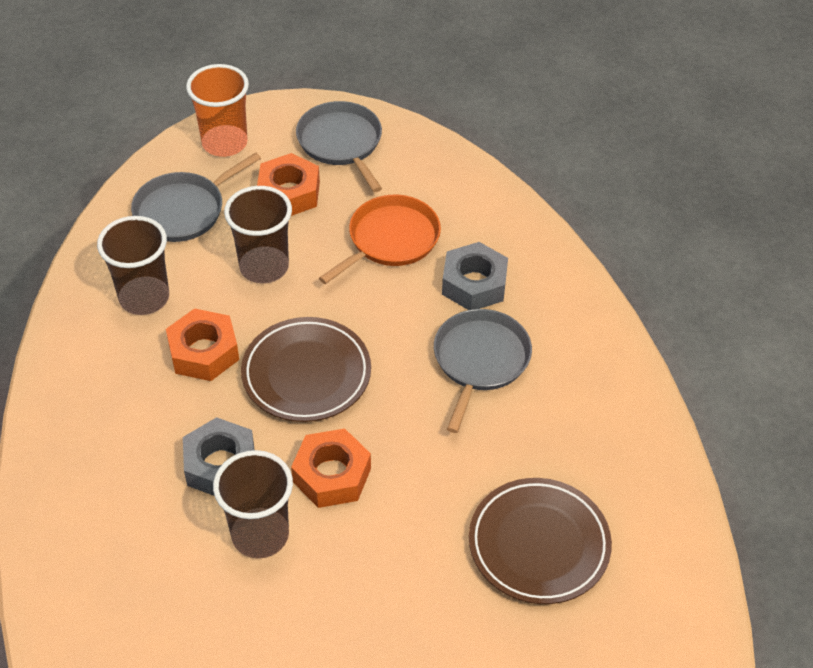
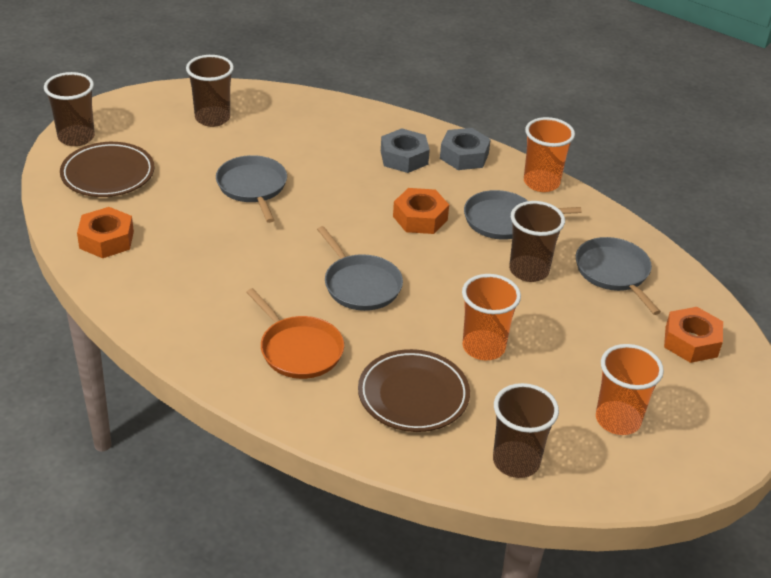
brown cup: 3 -> 4
grey pan: 3 -> 4
orange cup: 1 -> 3

